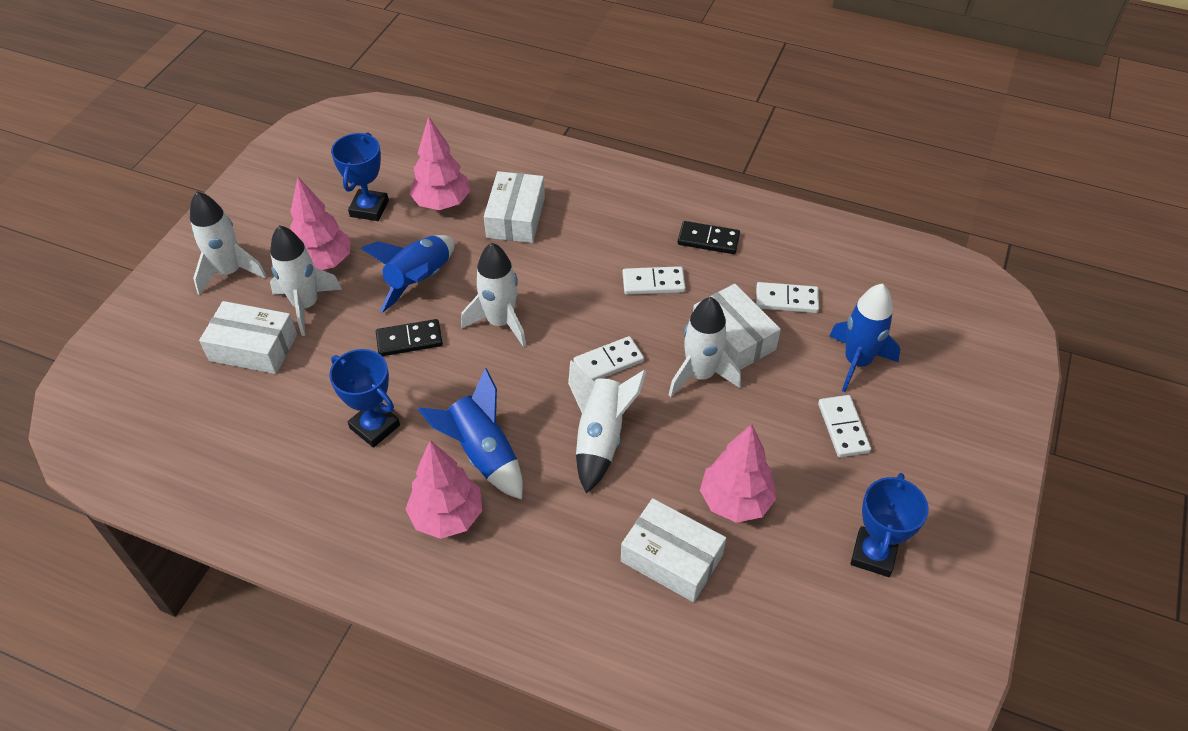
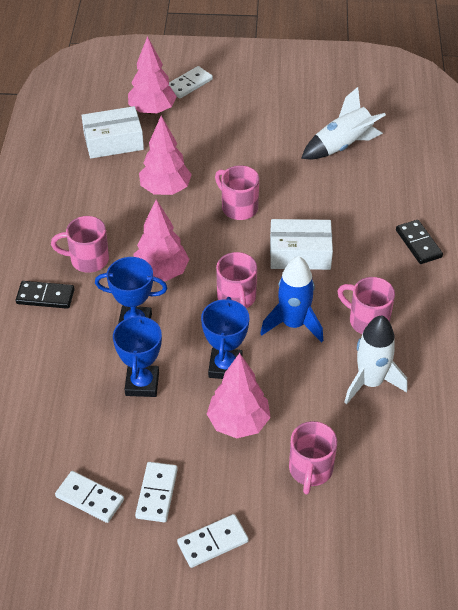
blue rocket: 3 -> 1
pink mug: 0 -> 5
white box: 4 -> 2
white rocket: 5 -> 2

